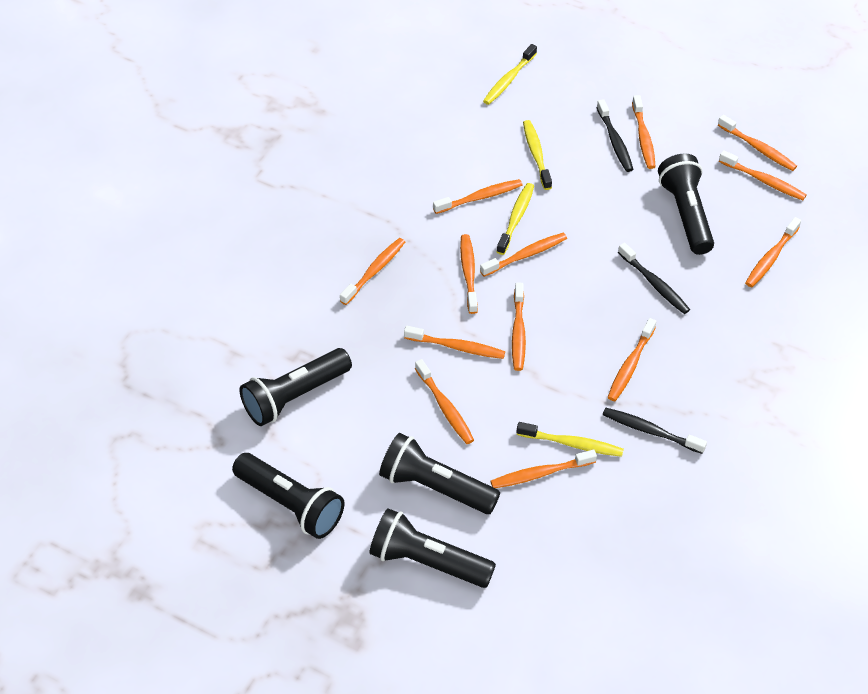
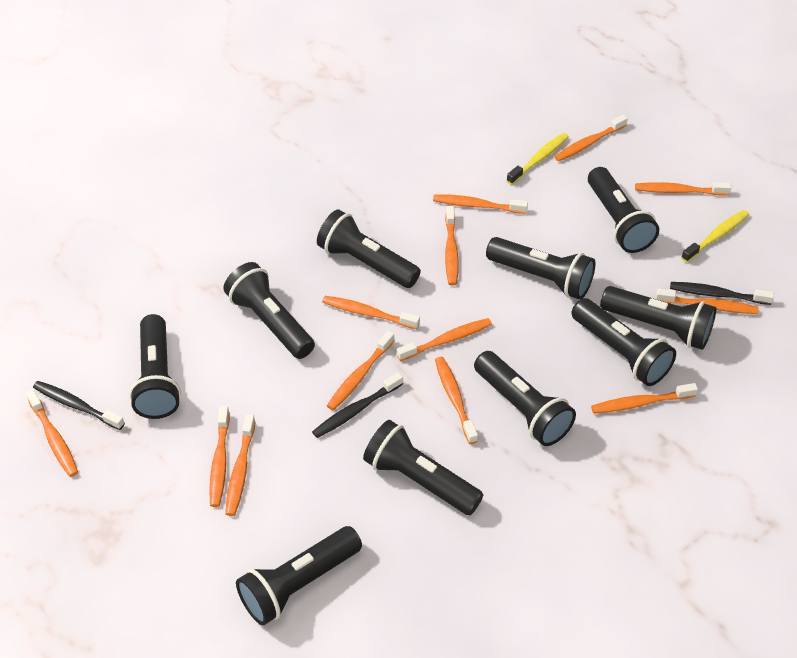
black flashlight: 5 -> 10
yellow toothbrush: 4 -> 2

